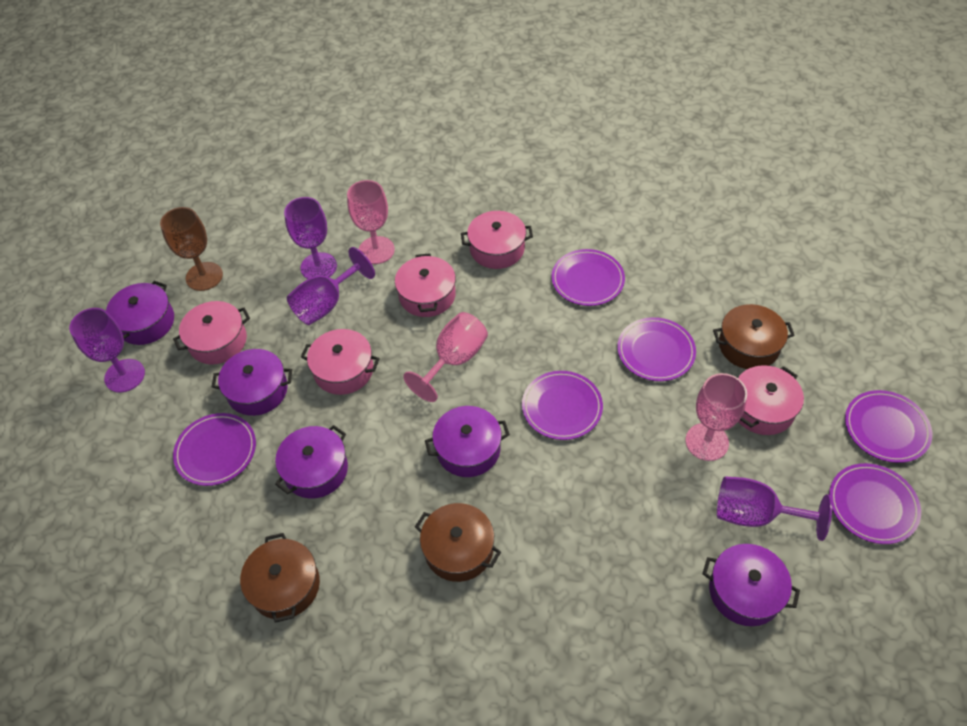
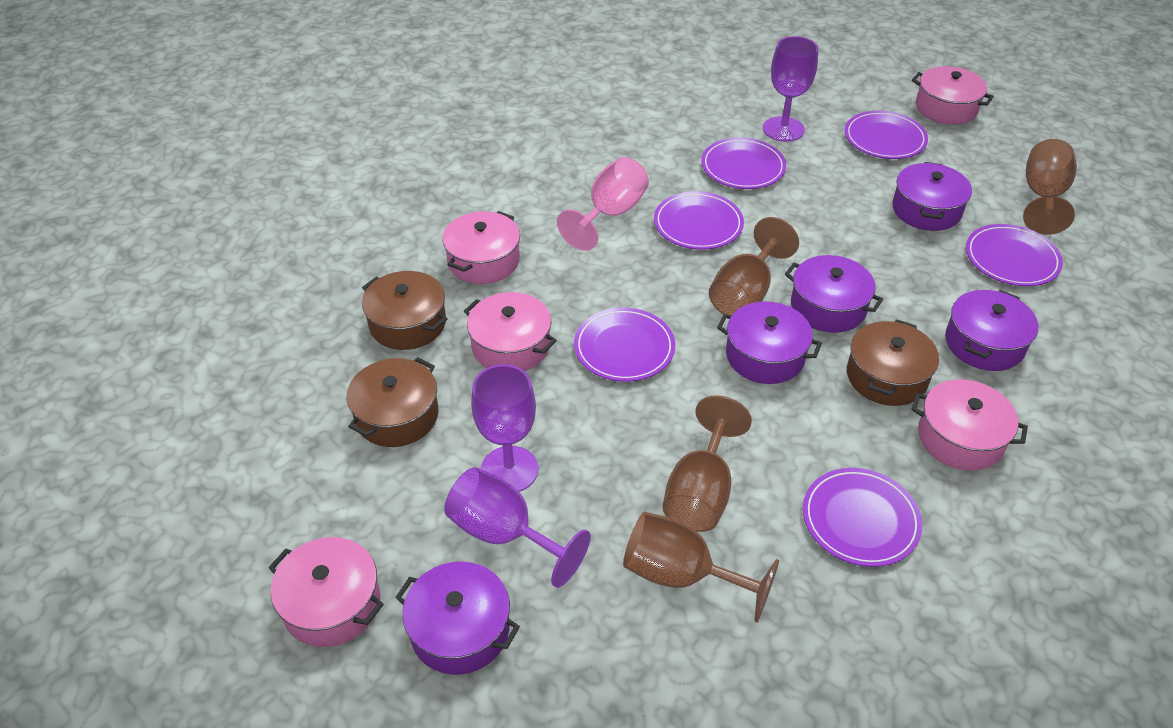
brown goblet: 1 -> 4
pink goblet: 3 -> 1
purple goblet: 4 -> 3

